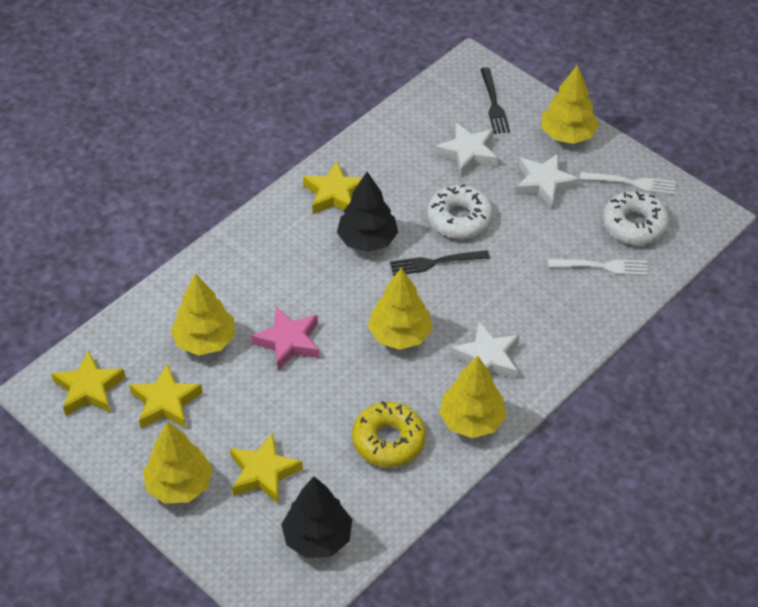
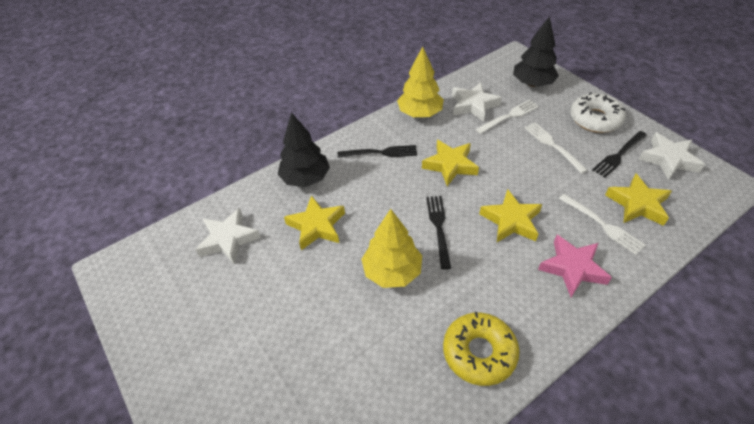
black fork: 2 -> 3
white donut: 2 -> 1
white fork: 2 -> 3
yellow tree: 5 -> 2

